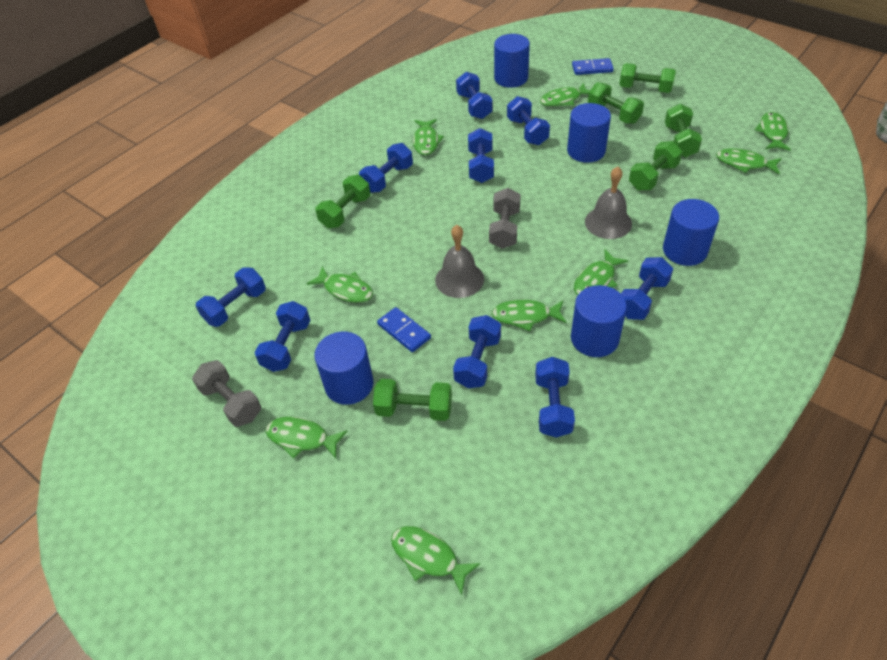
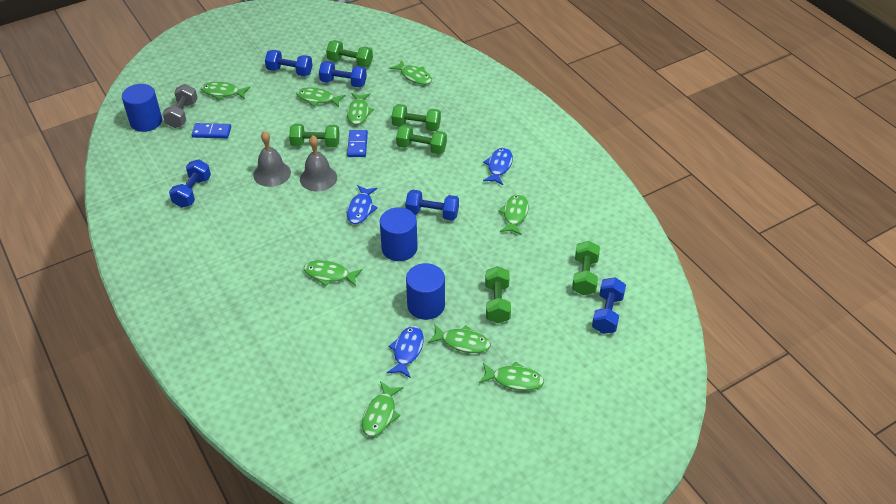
blue cylinder: 5 -> 3
blue dumbbell: 9 -> 5
blue fish: 0 -> 3
grey dumbbell: 2 -> 1

